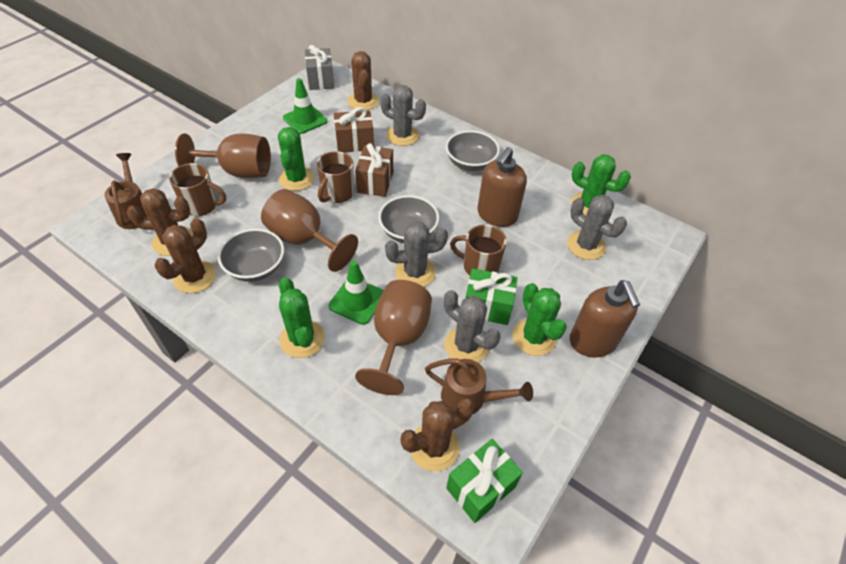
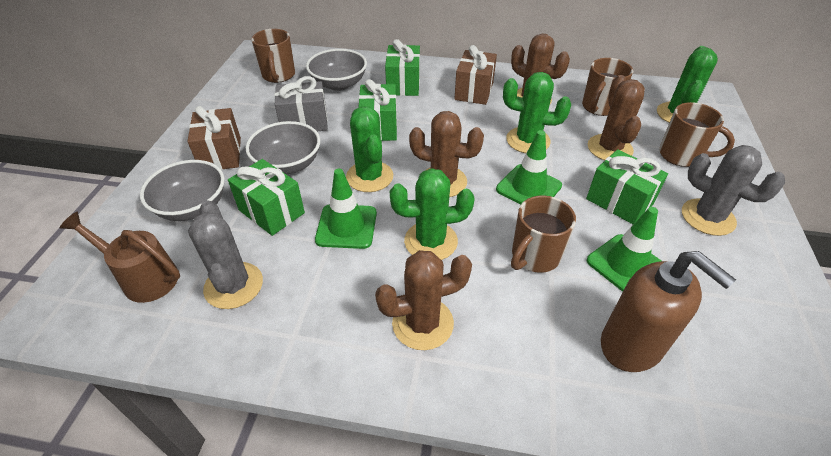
brown goblet: 3 -> 0
brown mug: 3 -> 4
brown soap dispenser: 2 -> 1
brown watering can: 2 -> 1
green gift: 2 -> 4
green traffic cone: 2 -> 3
grey cactus: 4 -> 2

